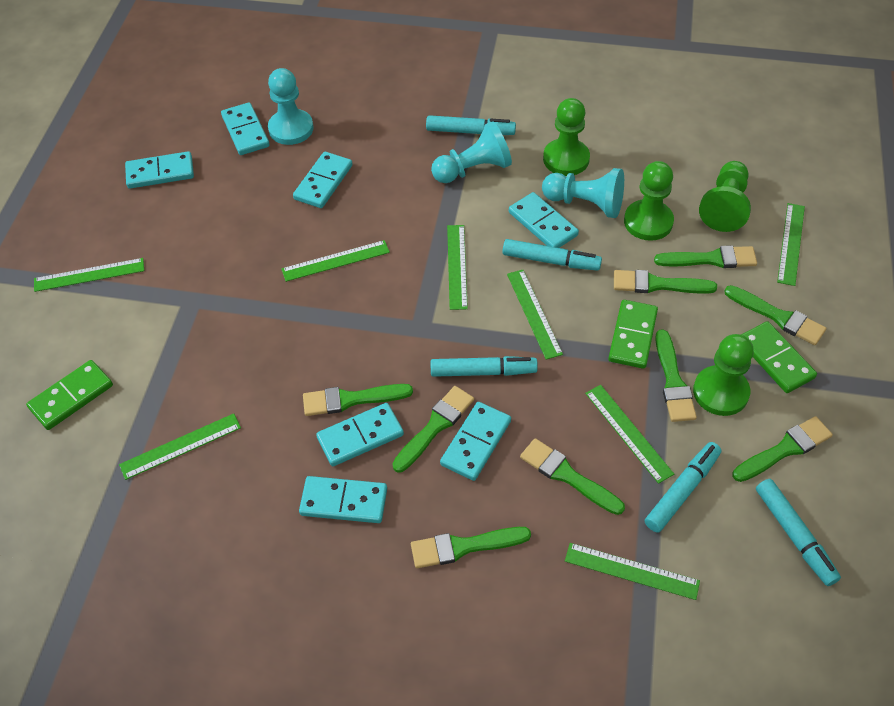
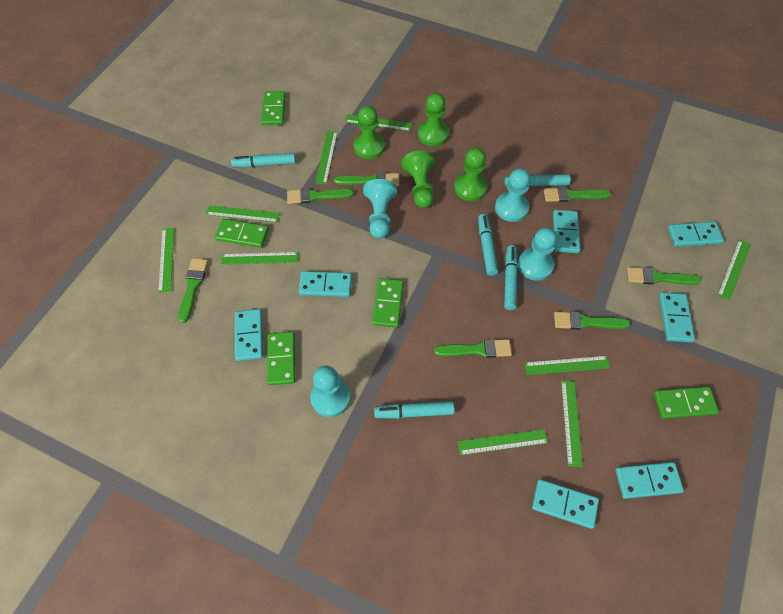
green brush: 9 -> 7
green domino: 3 -> 5
green ruler: 8 -> 9
turquoise pawn: 3 -> 4

